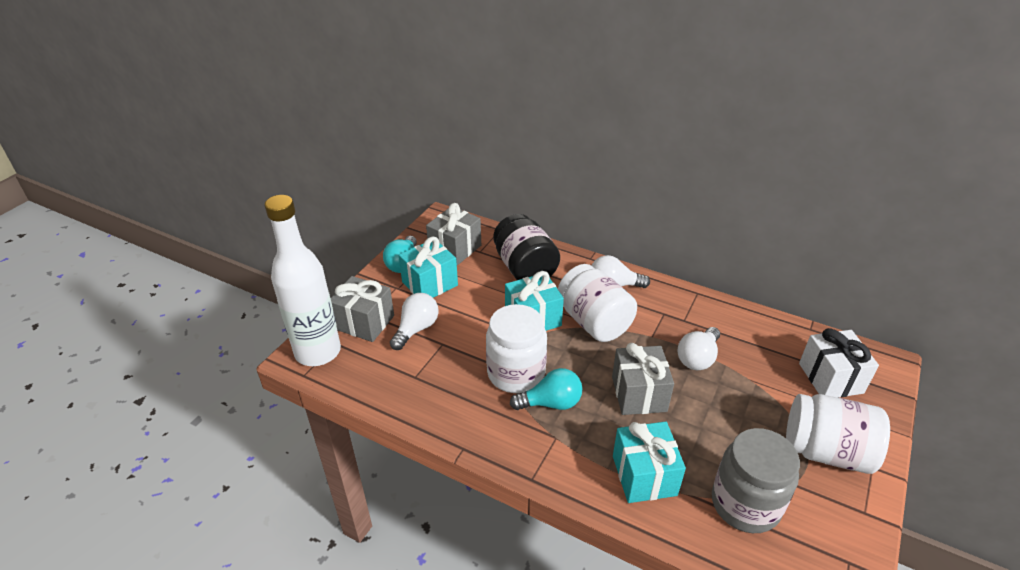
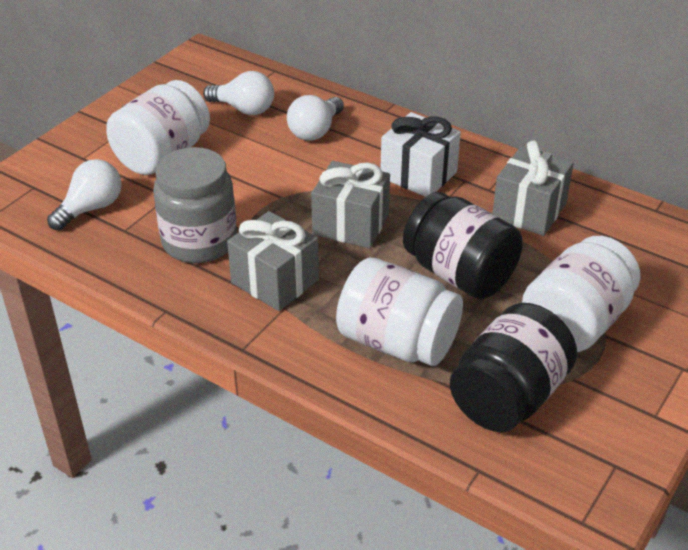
black jar: 1 -> 2
turquoise gift: 3 -> 0
turquoise light bulb: 2 -> 0
white bottle: 1 -> 0

